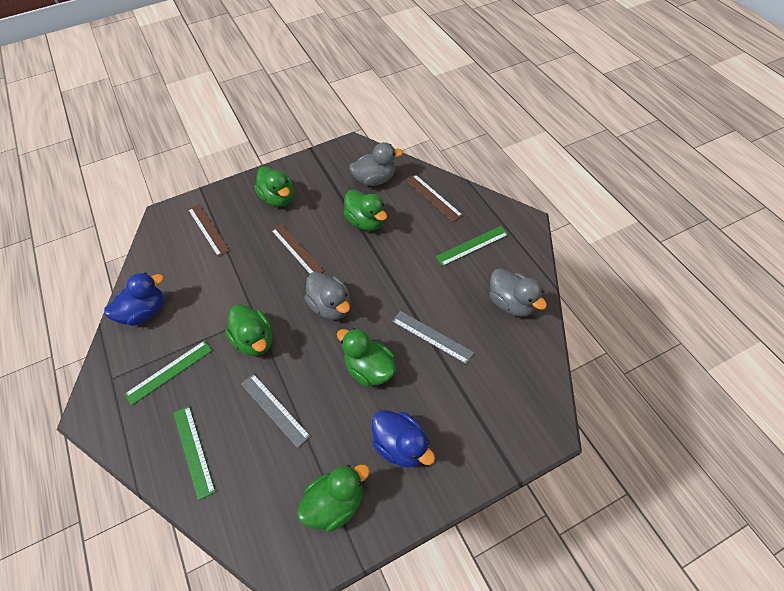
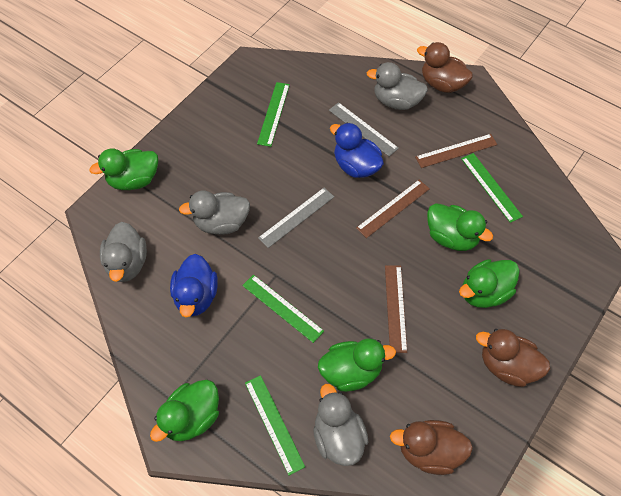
brown duck: 0 -> 3
green ruler: 3 -> 4
grey duck: 3 -> 4

